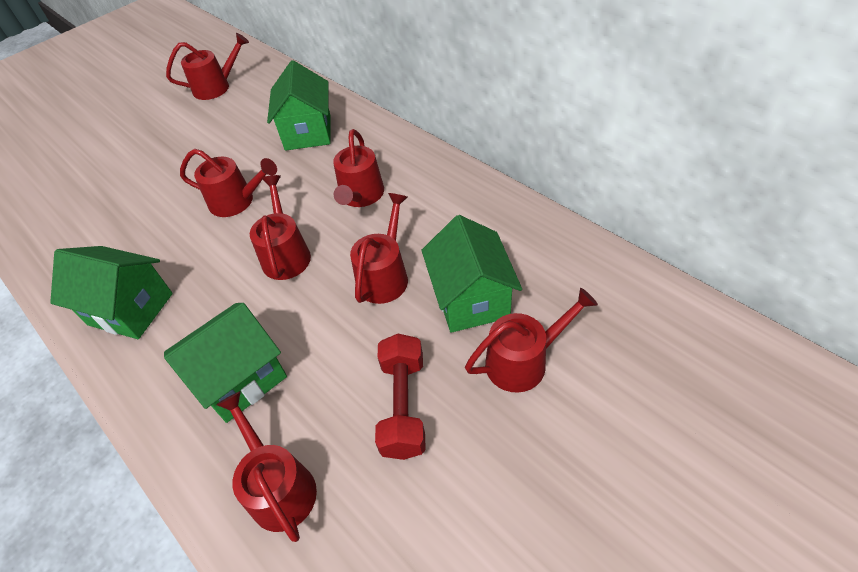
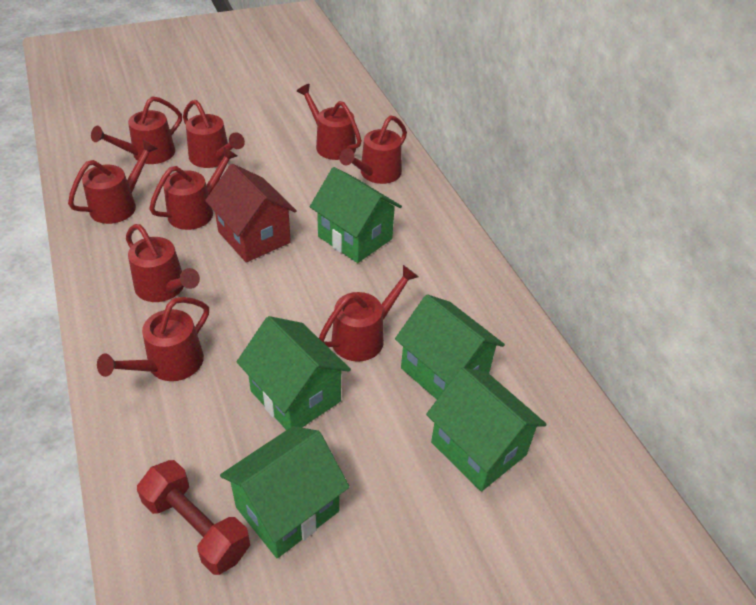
green house: 4 -> 5
red house: 0 -> 1
red watering can: 7 -> 9

